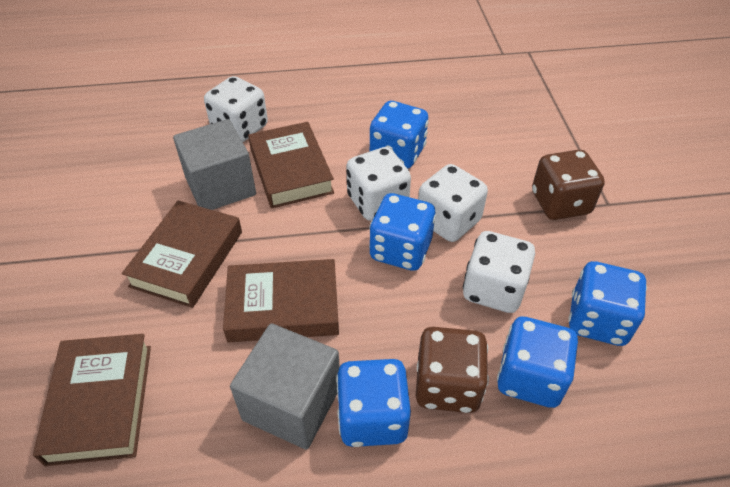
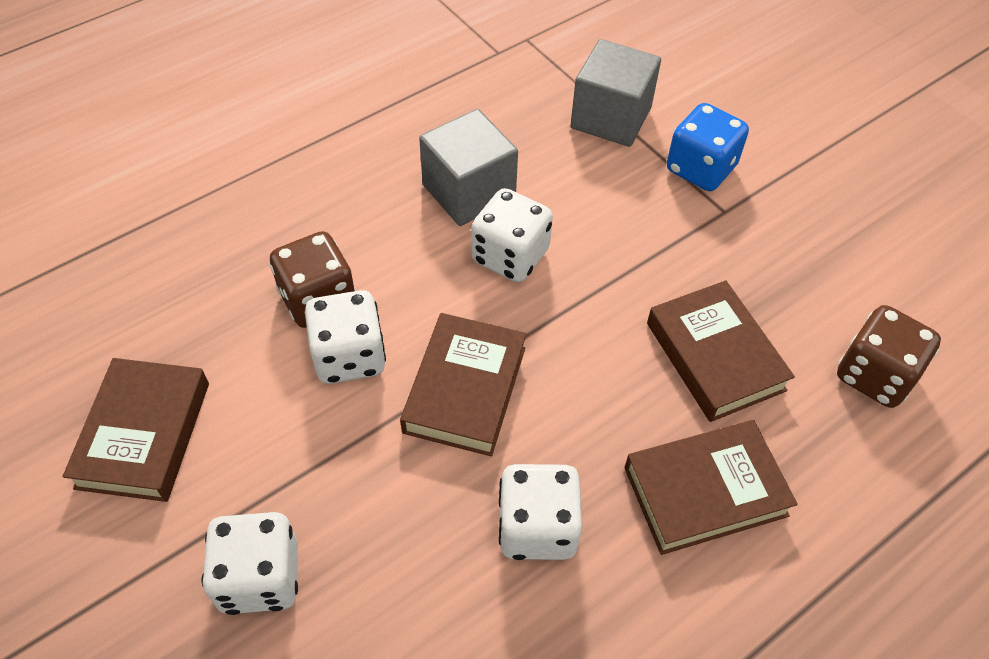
blue dice: 5 -> 1

